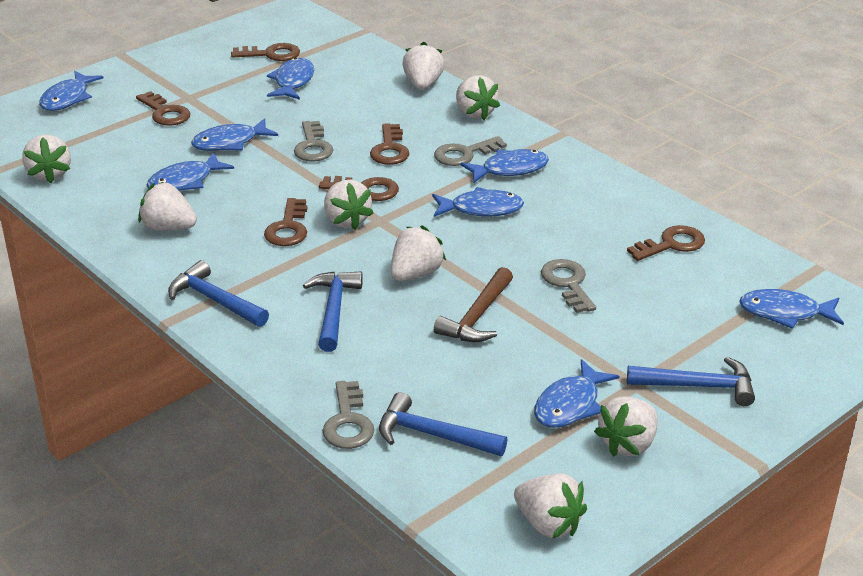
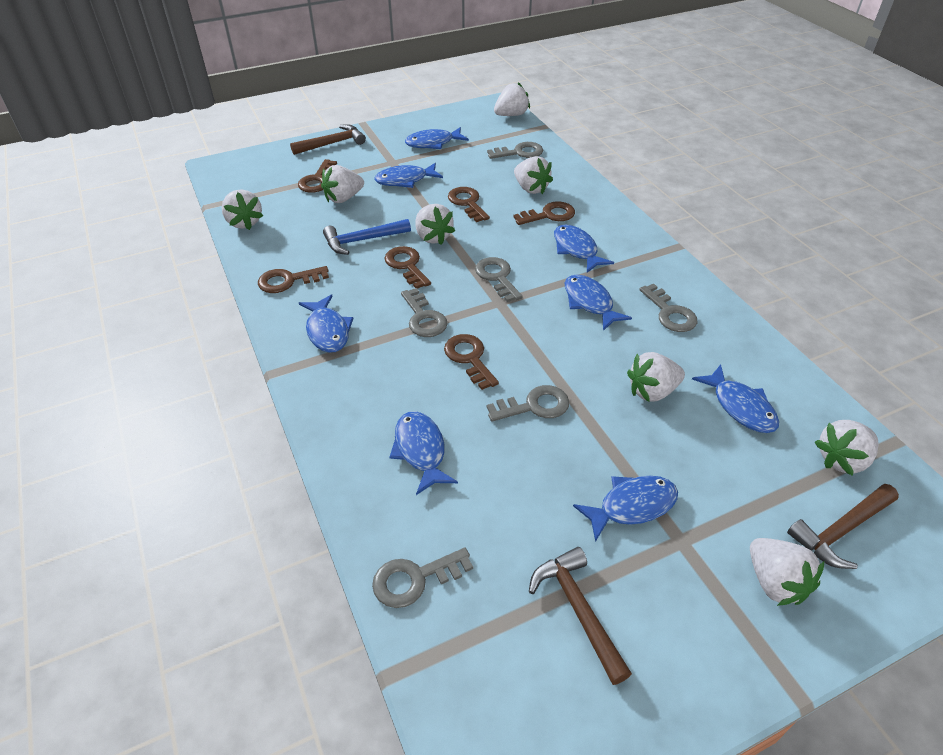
blue hammer: 4 -> 1
brown hammer: 1 -> 3
grey key: 4 -> 6

